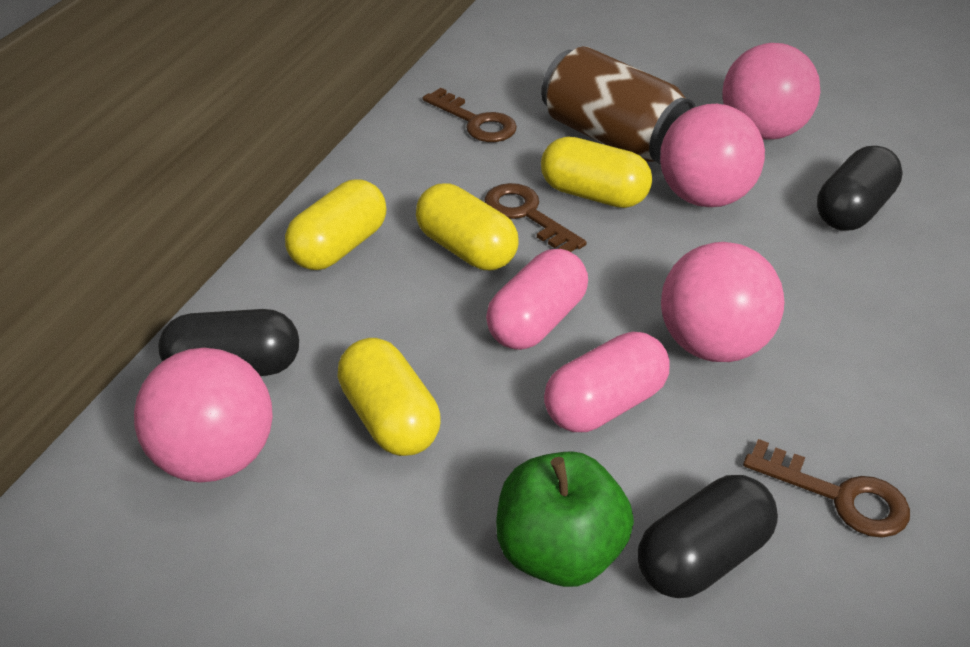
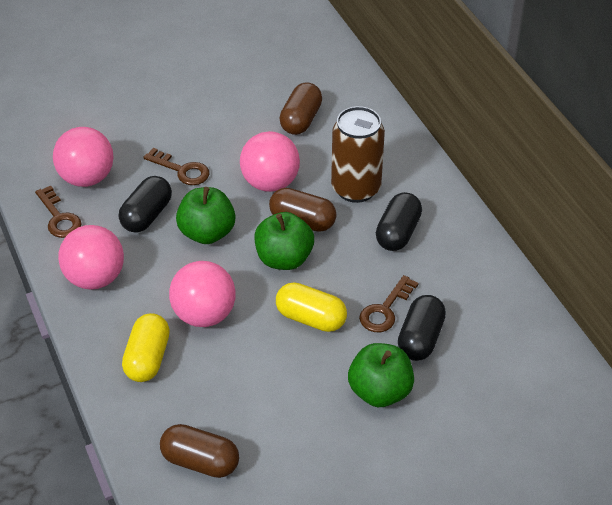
brown capsule: 0 -> 3
green apple: 1 -> 3
pink capsule: 2 -> 0
yellow capsule: 4 -> 2

